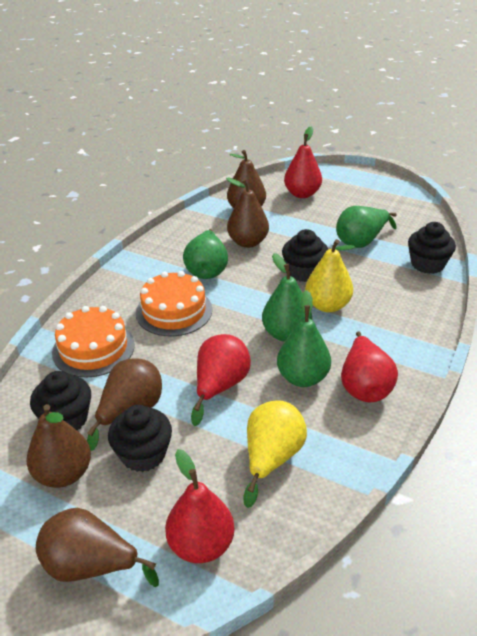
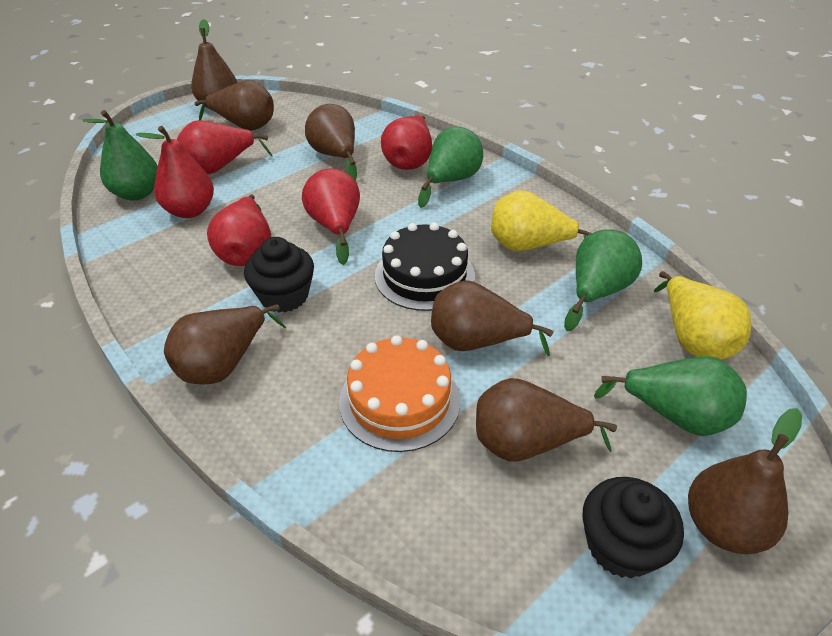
black cake: 0 -> 1
black cupcake: 4 -> 2
brown pear: 5 -> 7
orange cake: 2 -> 1
red pear: 4 -> 5

